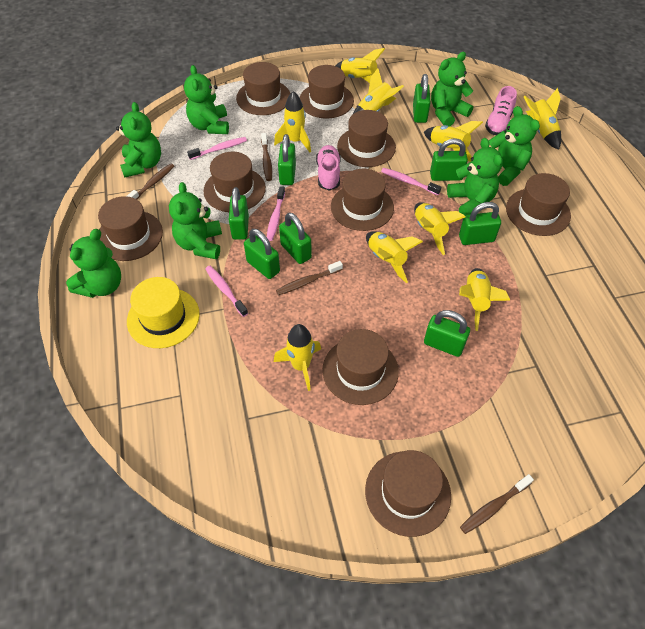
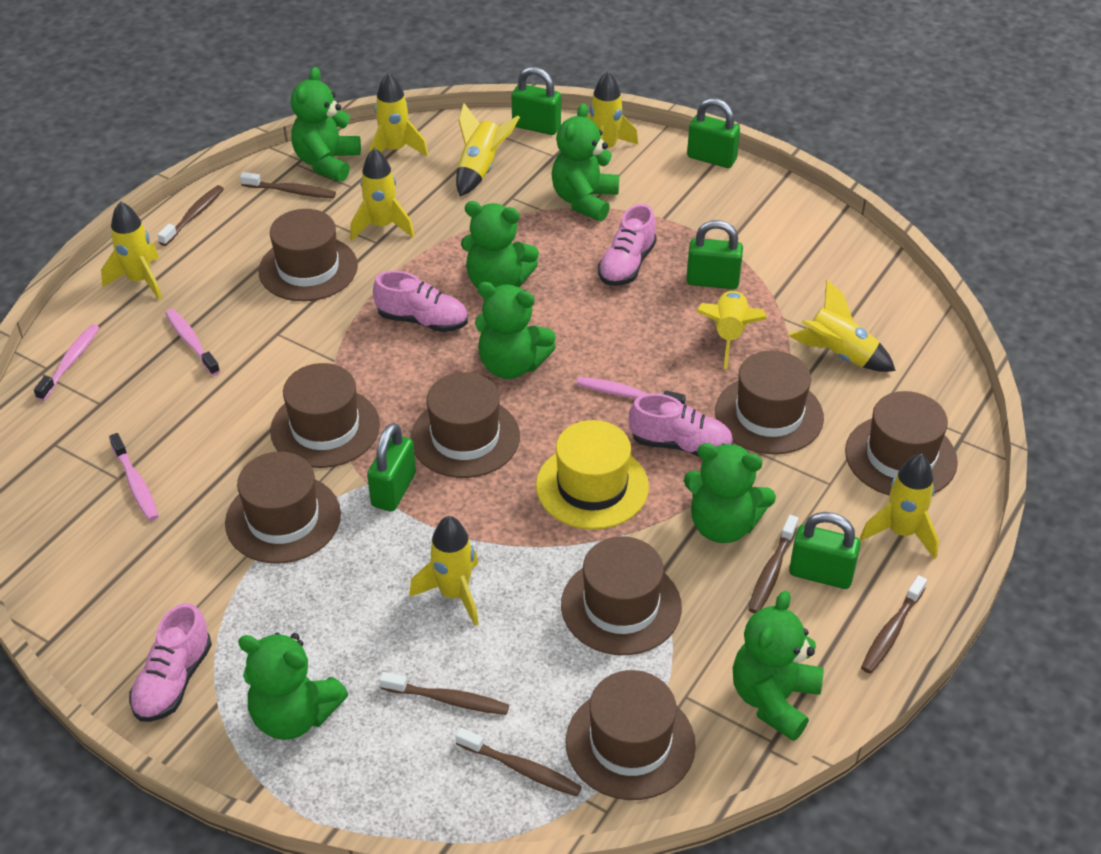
brown hat: 9 -> 8
brown toothbrush: 4 -> 6
green padlock: 8 -> 5
pink shoe: 2 -> 4

